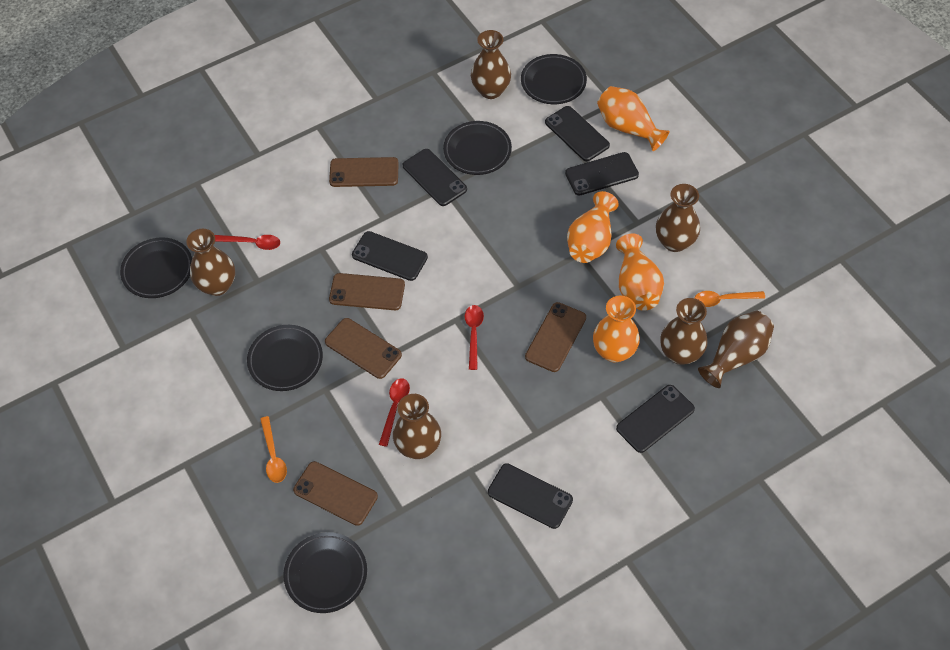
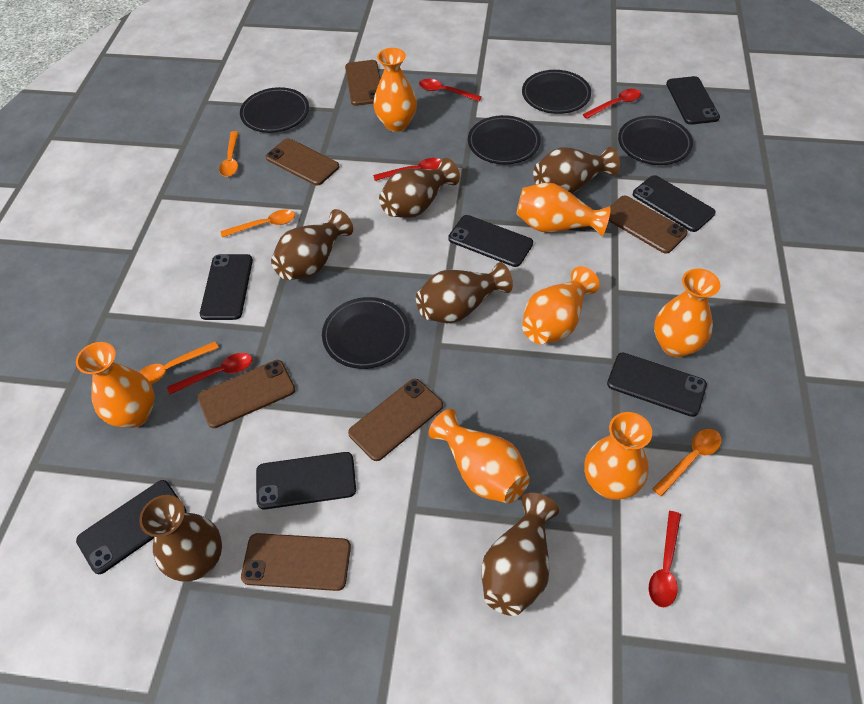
black phone: 6 -> 7
brown phone: 5 -> 6
orange spoon: 2 -> 4
orange vase: 4 -> 7
red spoon: 3 -> 5

